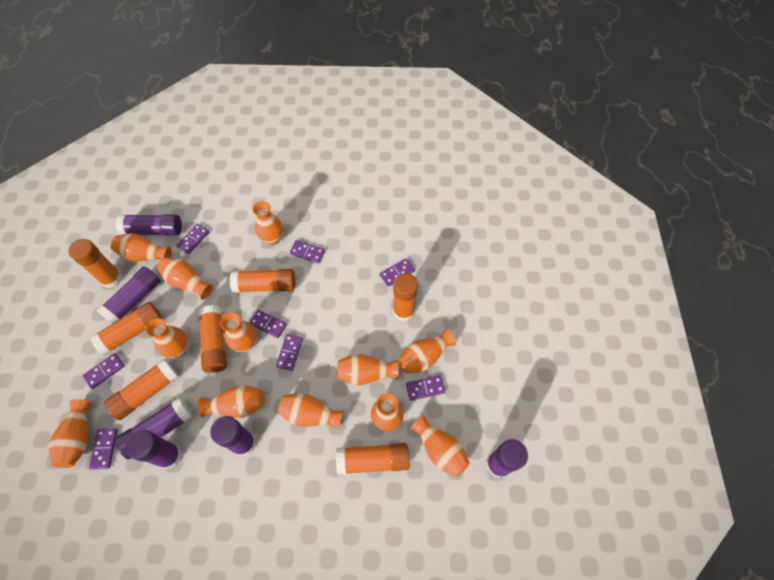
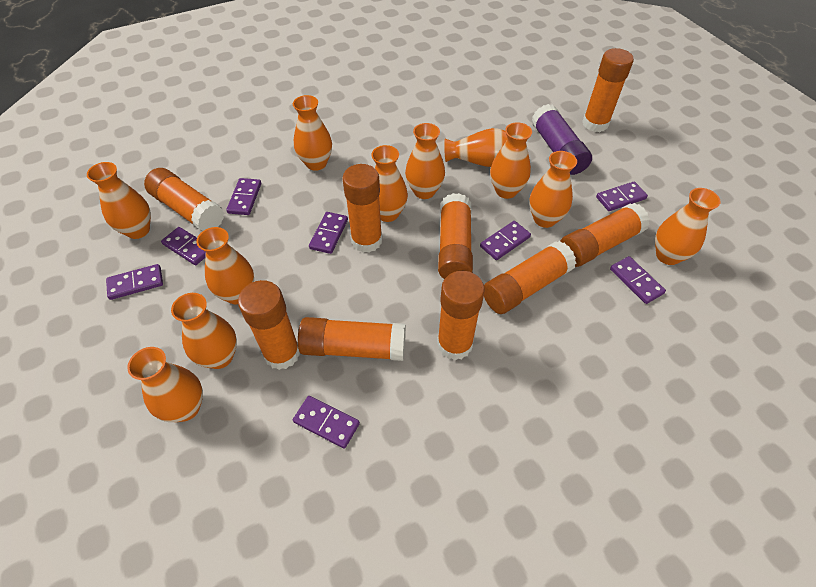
orange glue stick: 7 -> 9
orange vase: 12 -> 11
purple glue stick: 6 -> 1

